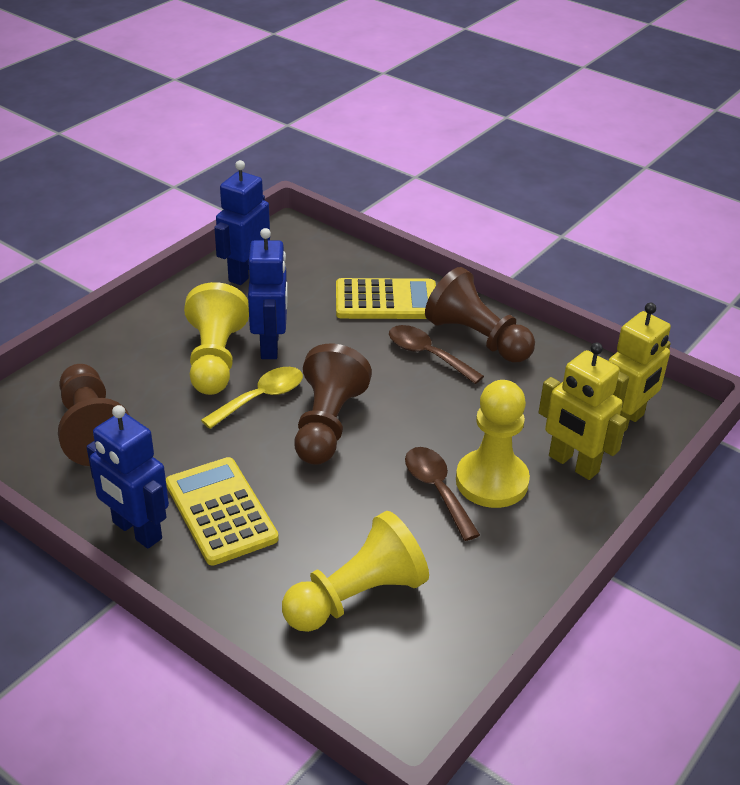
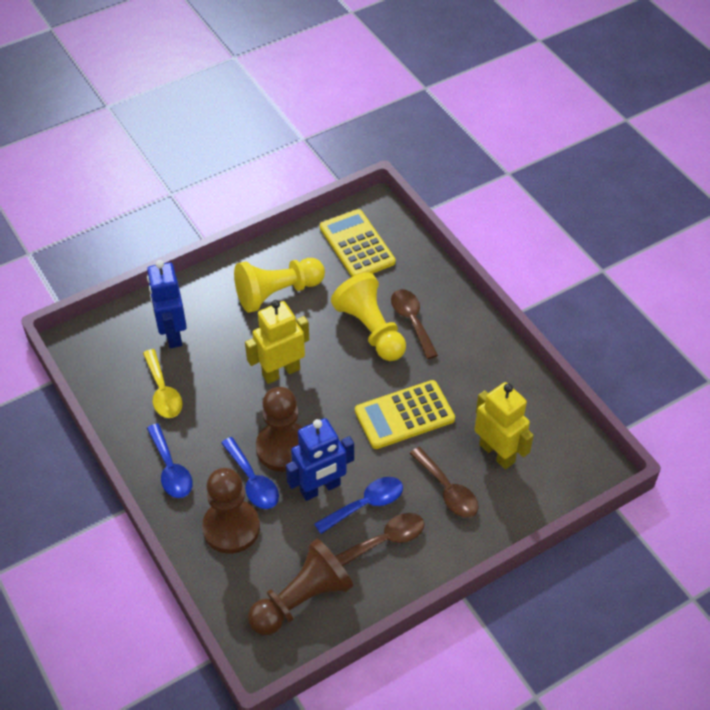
blue robot: 3 -> 2
blue spoon: 0 -> 3
brown spoon: 2 -> 3
yellow pawn: 3 -> 2

